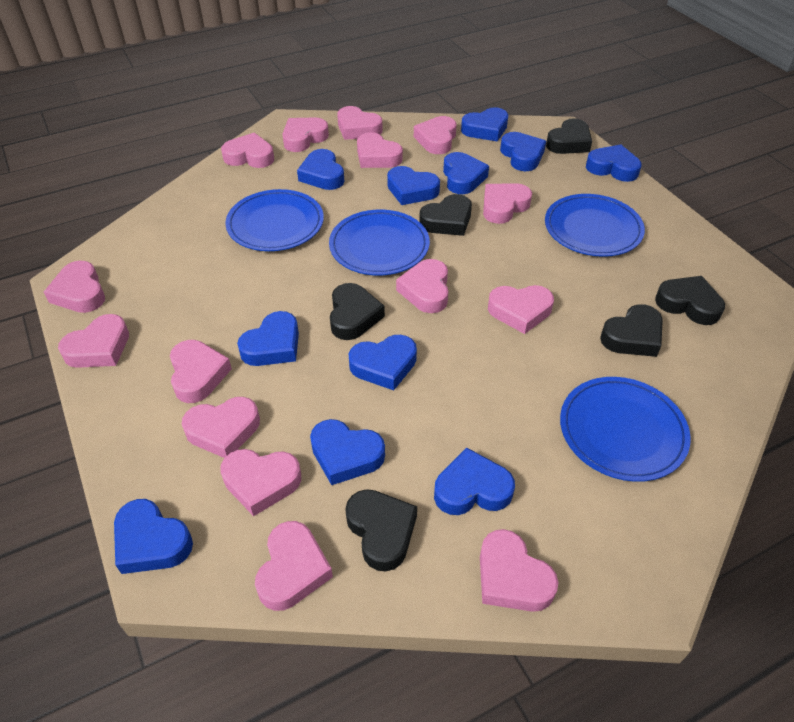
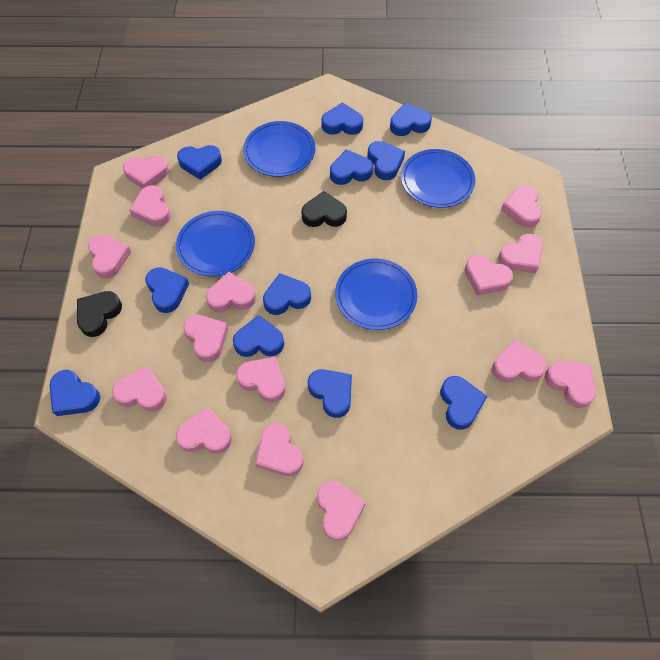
black heart: 6 -> 2

